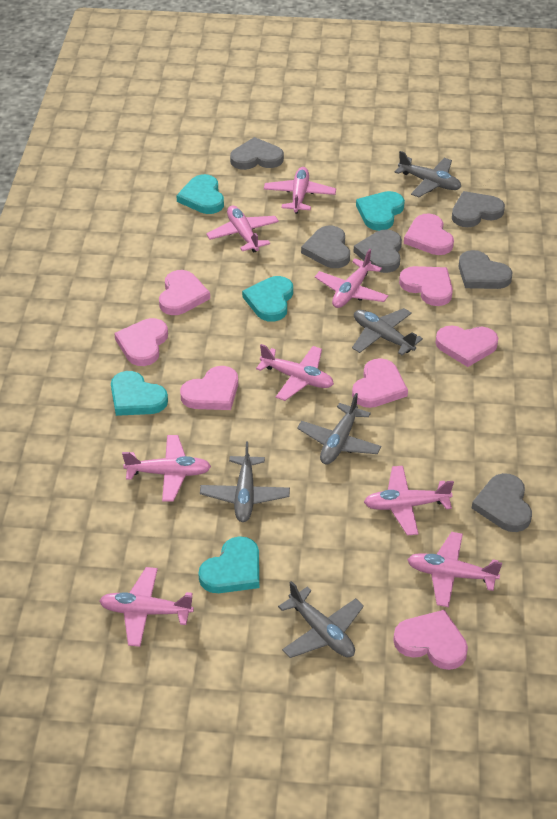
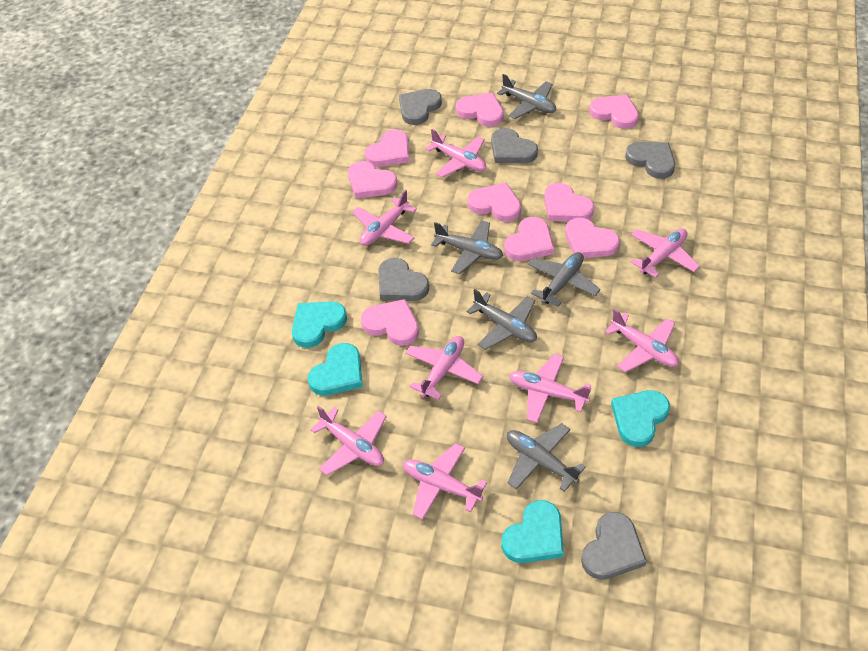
grey heart: 6 -> 5
pink heart: 8 -> 9
turquoise heart: 5 -> 4

